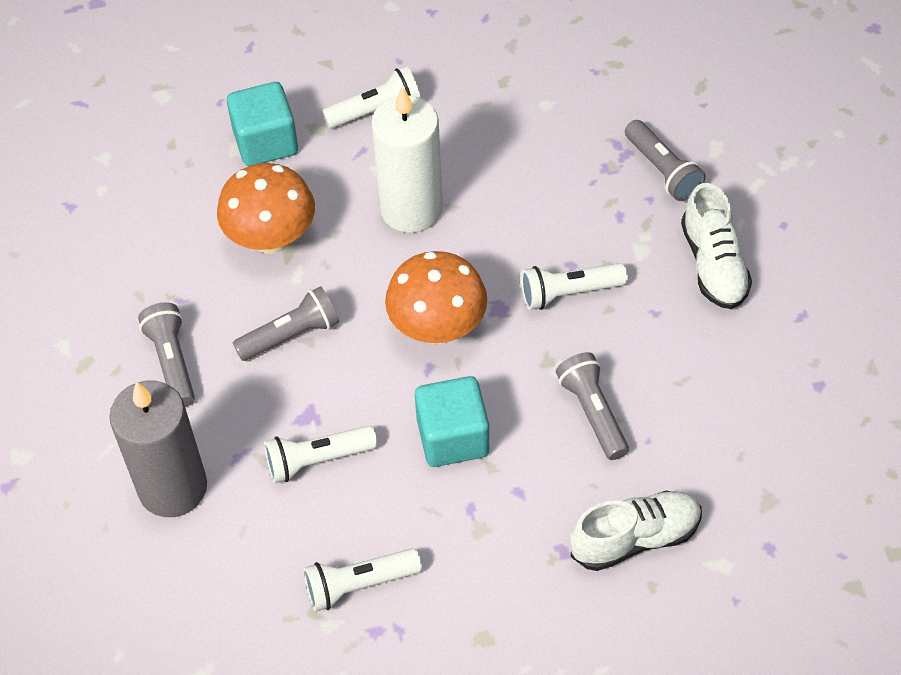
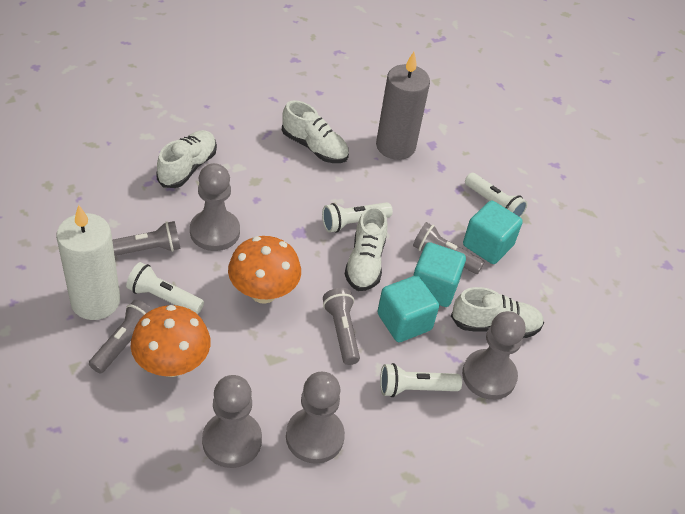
grey pawn: 0 -> 4
turquoise cube: 2 -> 3
white shoe: 2 -> 4

